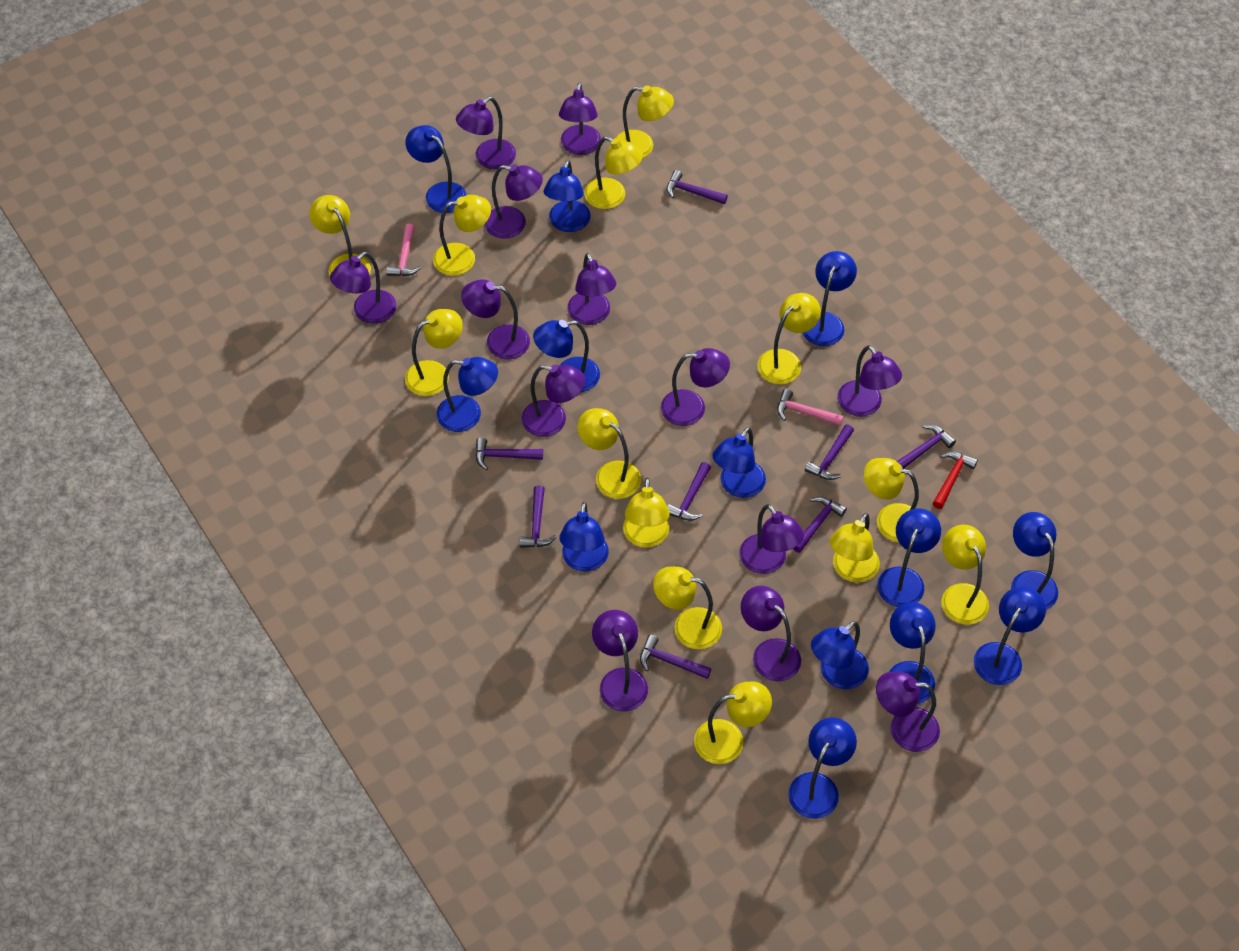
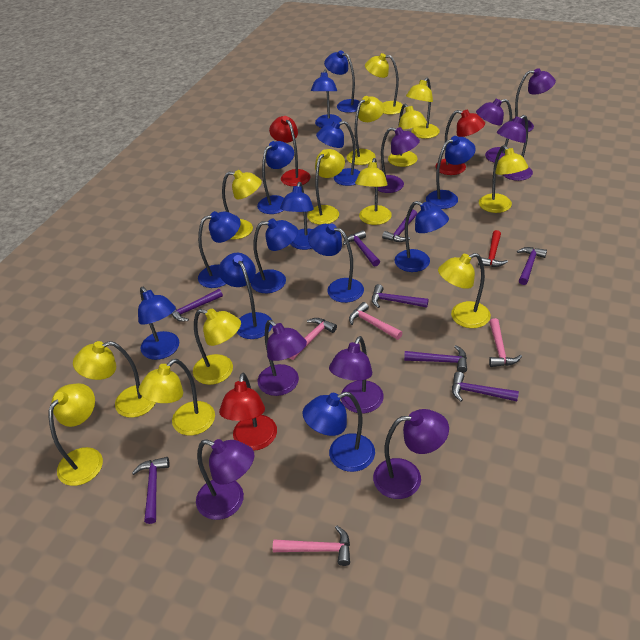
pink hammer: 2 -> 4
purple lamp: 13 -> 8
red lamp: 0 -> 3

